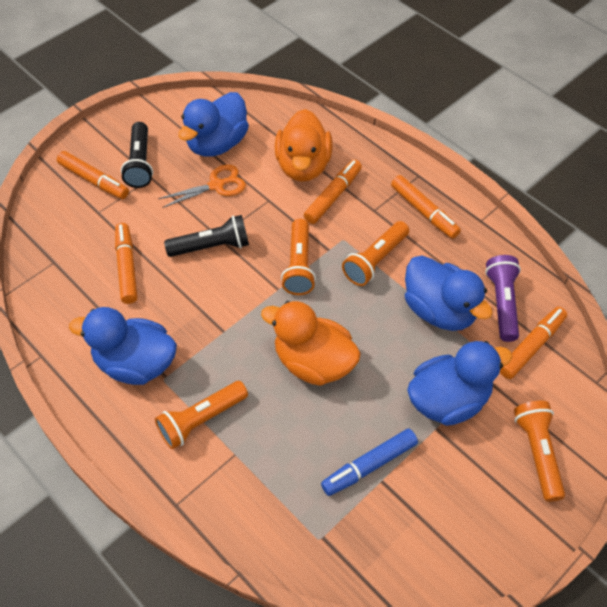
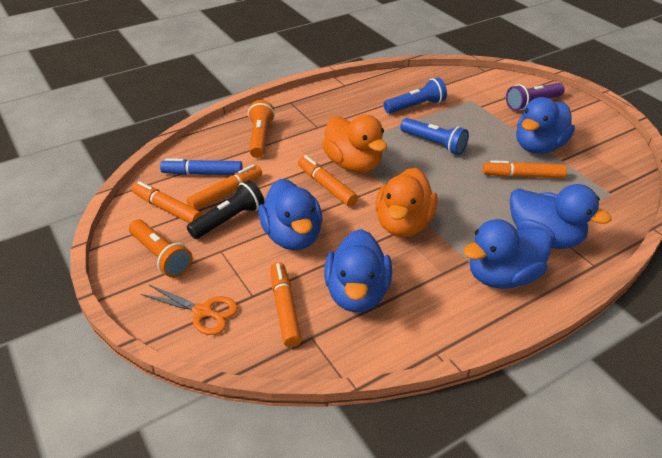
black flashlight: 2 -> 1
blue duck: 4 -> 5
blue flashlight: 0 -> 2
orange flashlight: 4 -> 2

